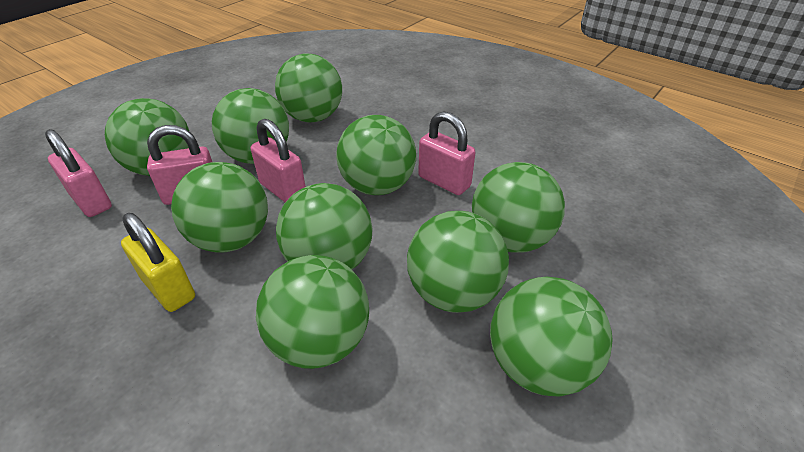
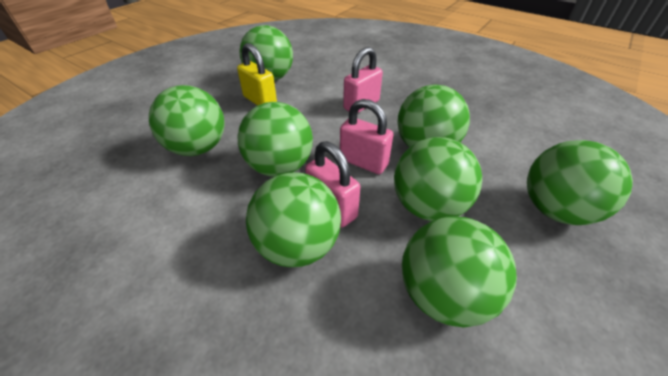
green ball: 10 -> 8
pink padlock: 4 -> 3

